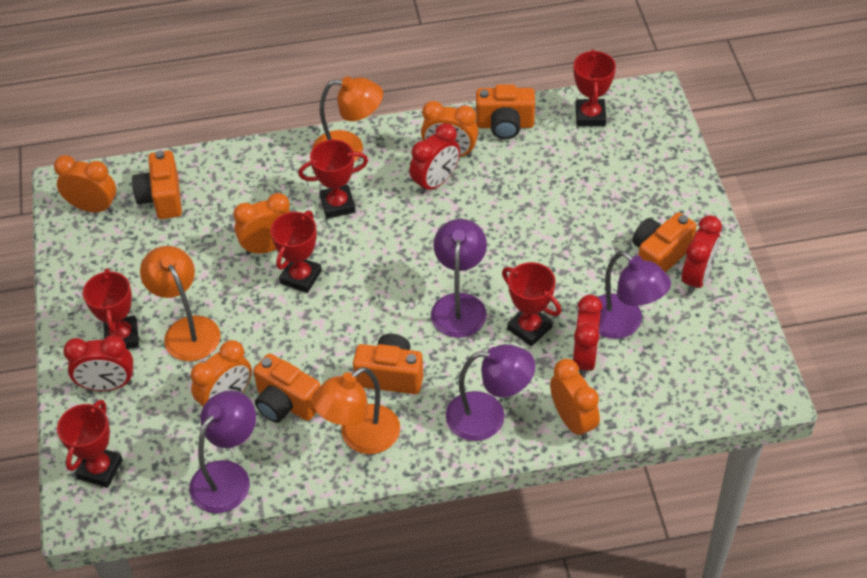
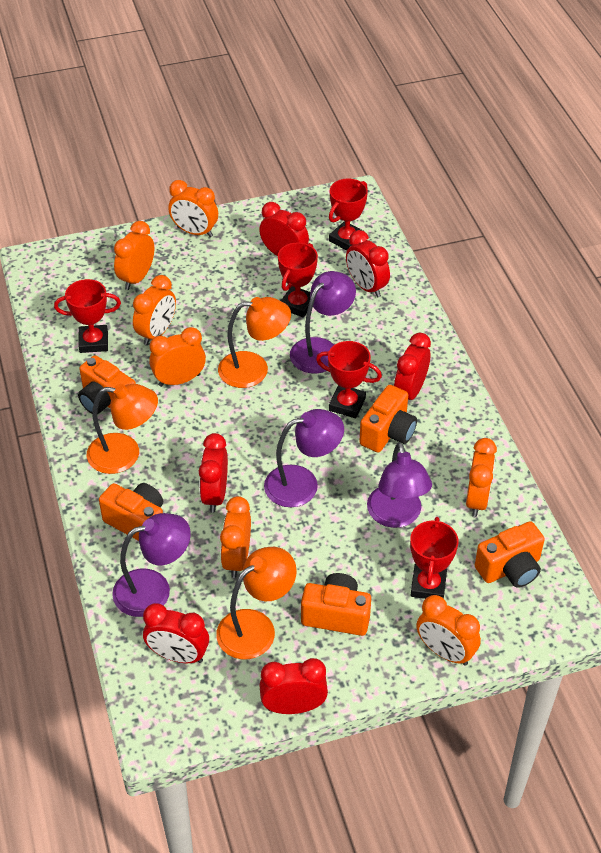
orange clock: 5 -> 7
red clock: 4 -> 6
red trophy: 6 -> 5

